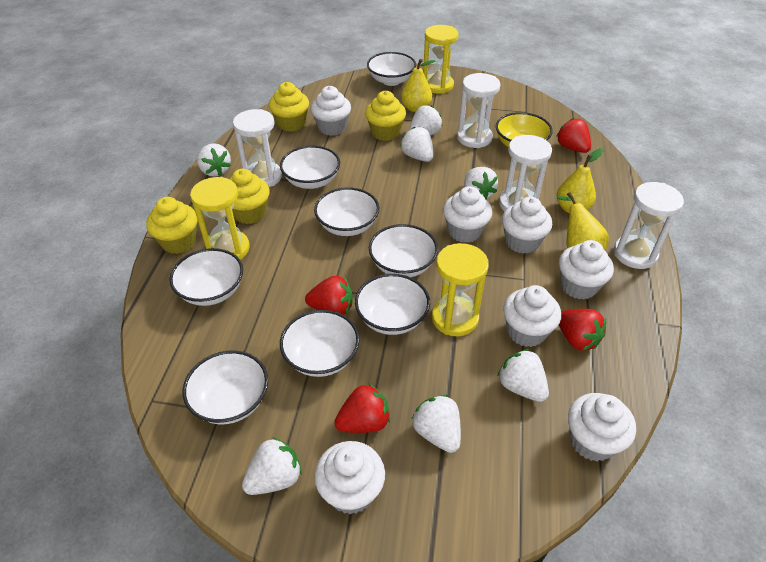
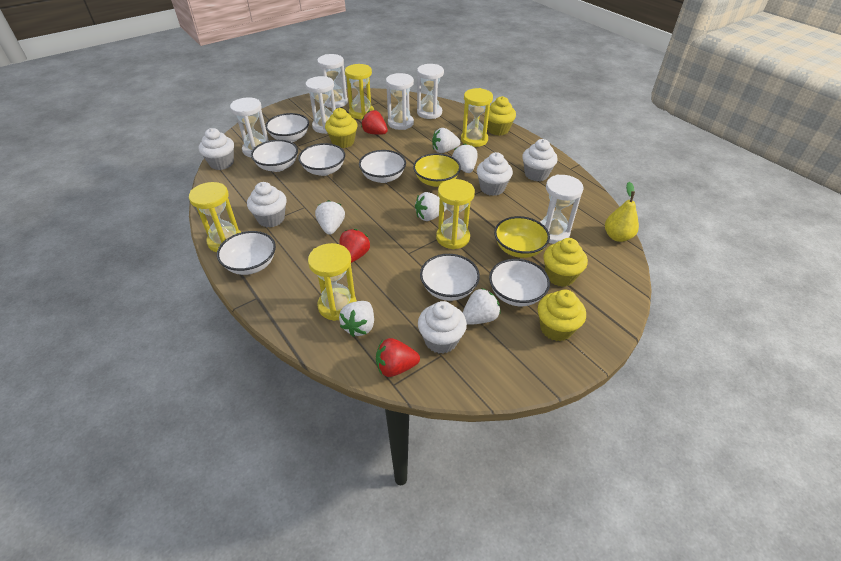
red strawberry: 4 -> 3
white bowl: 8 -> 7
white cupcake: 7 -> 5
white hourglass: 4 -> 6
white strawberry: 7 -> 6
yellow bowl: 1 -> 2
yellow hourglass: 3 -> 5
yellow pear: 3 -> 1

